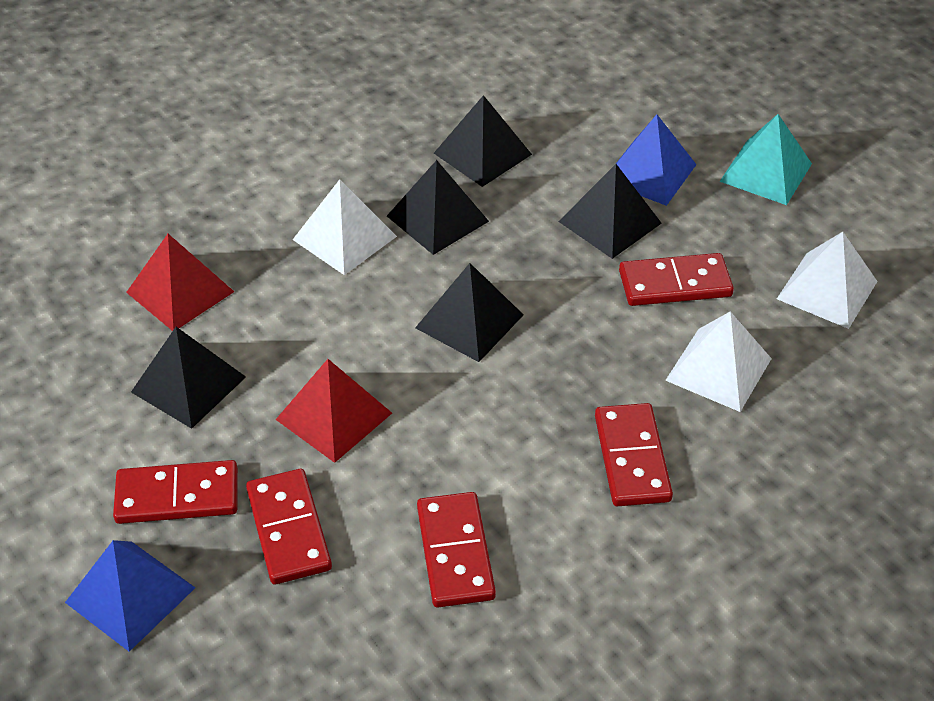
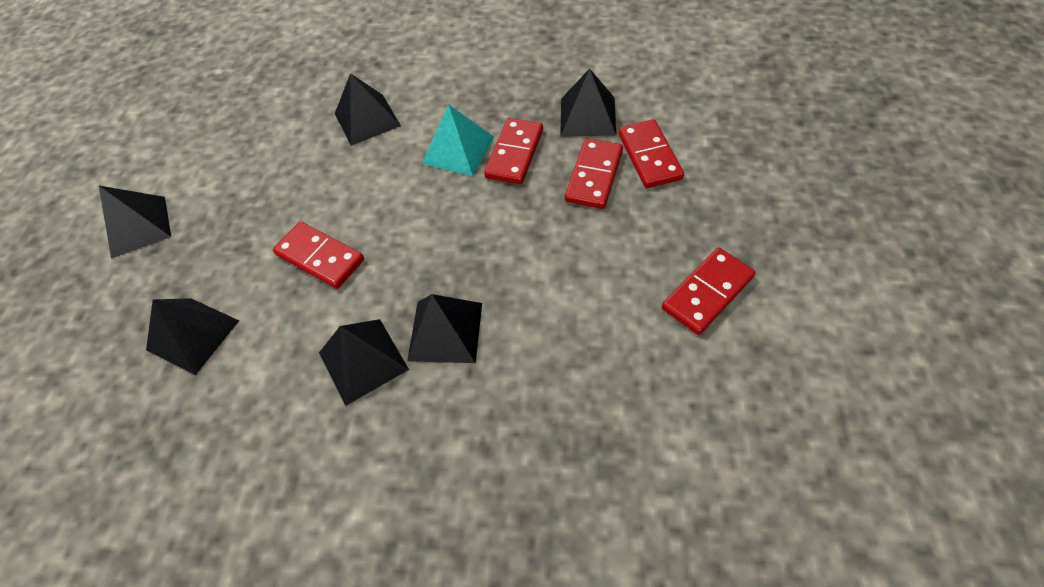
black pyramid: 5 -> 6
blue pyramid: 2 -> 0
red pyramid: 2 -> 0
white pyramid: 3 -> 0

